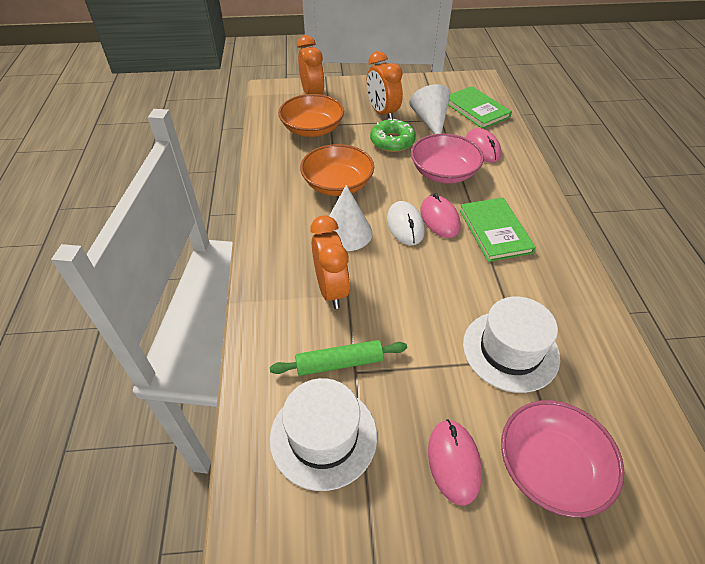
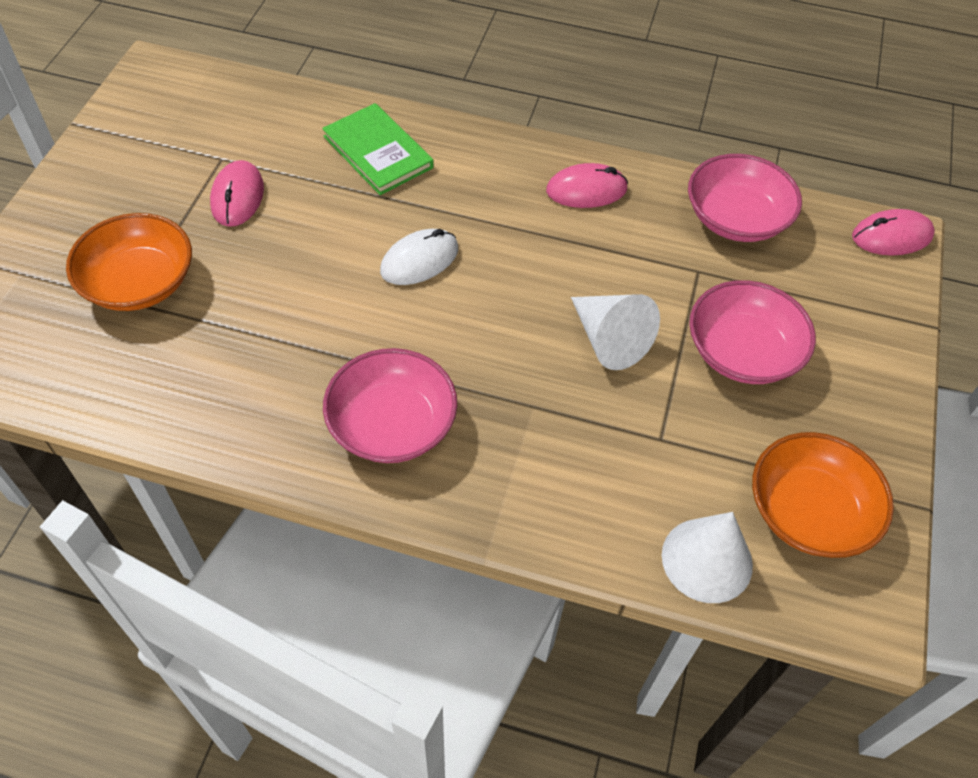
green book: 2 -> 1
green donut: 1 -> 0
green rolling pin: 1 -> 0
orange clock: 3 -> 0
pink bowl: 2 -> 3
white hat: 2 -> 0

